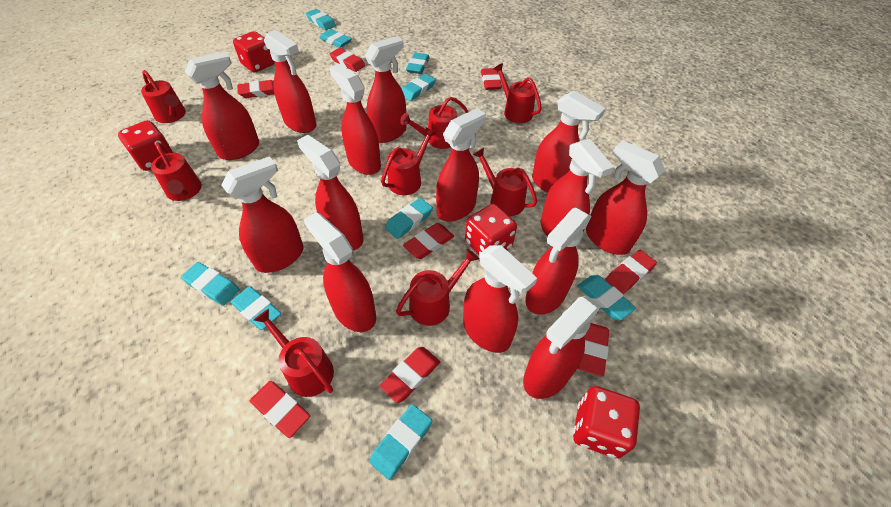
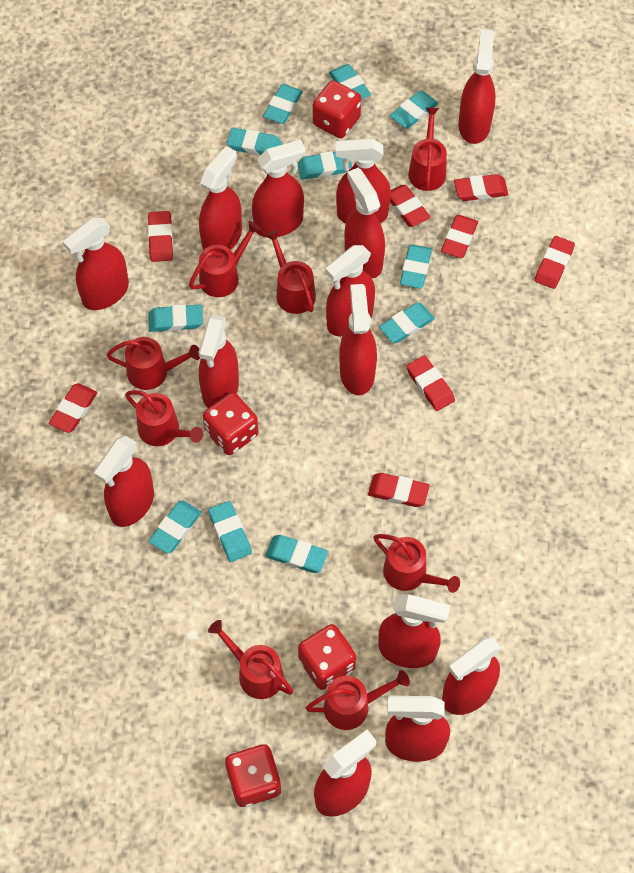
turquoise eraser: 9 -> 11

